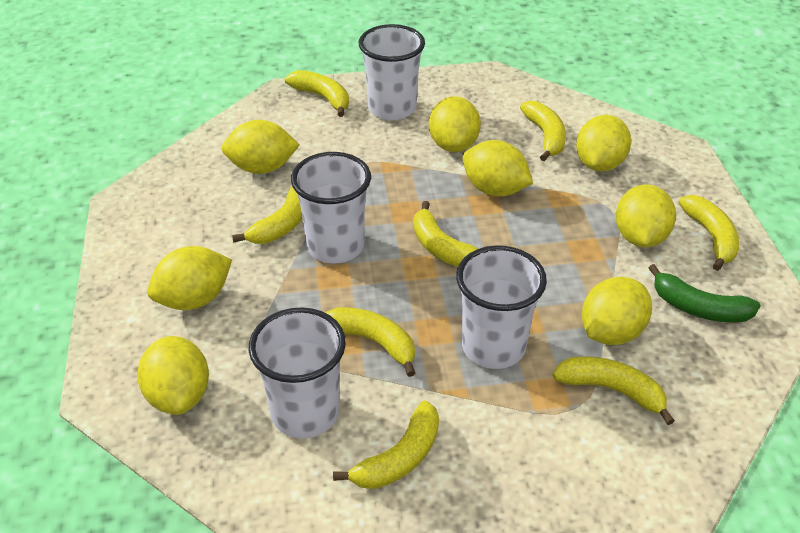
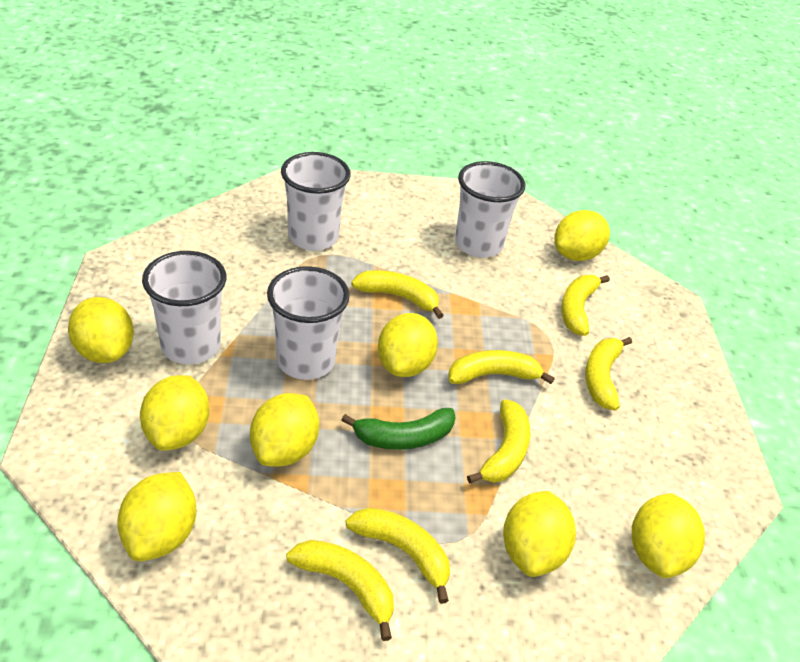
yellow banana: 8 -> 7

